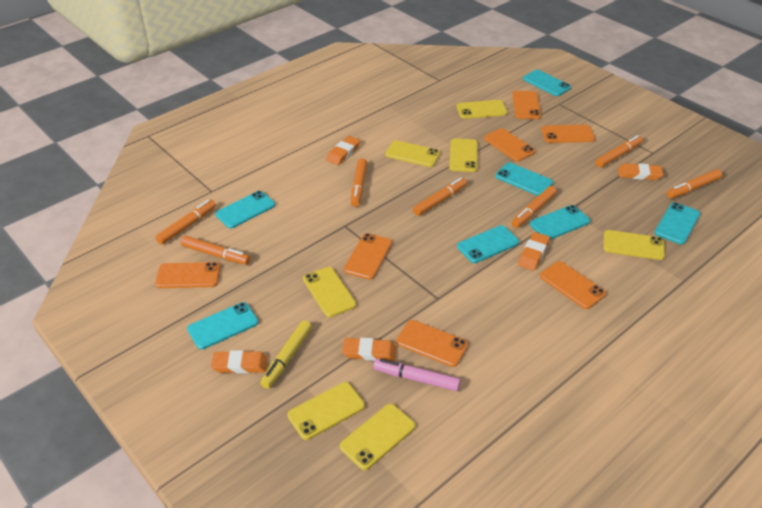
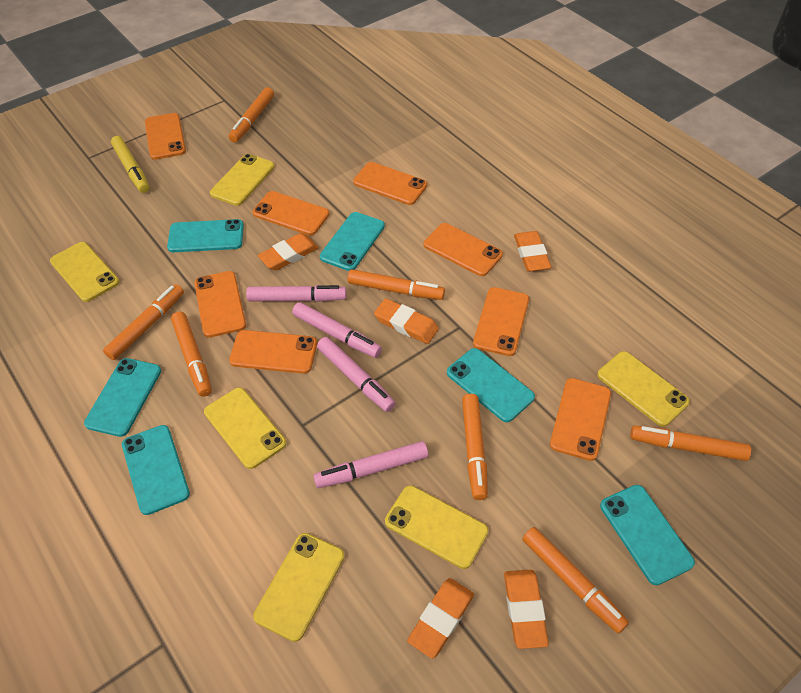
orange phone: 7 -> 8
pink marker: 1 -> 4
turquoise phone: 7 -> 6
yellow phone: 7 -> 6

